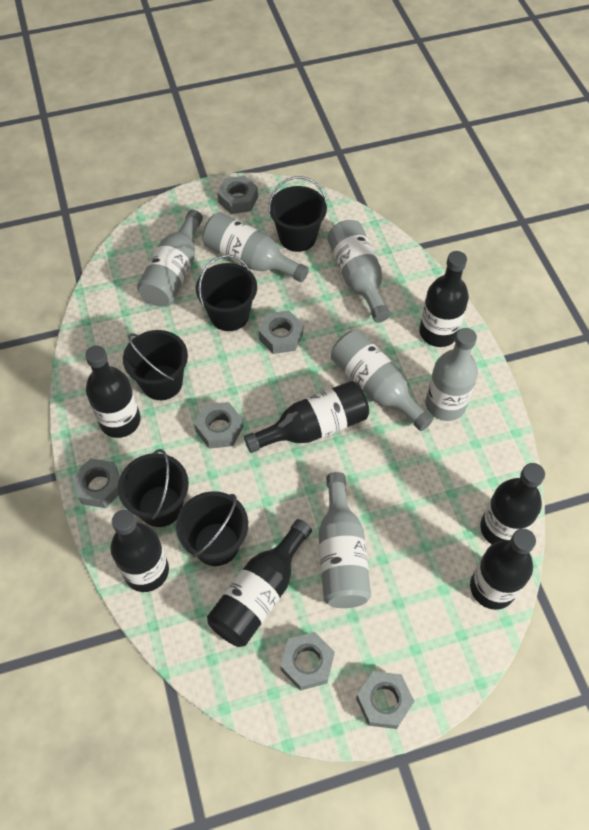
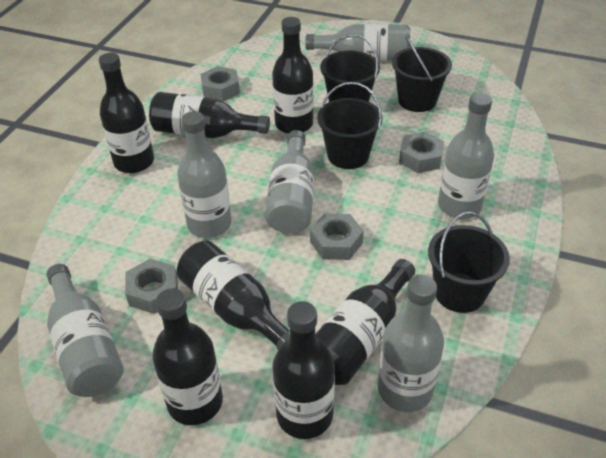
black bucket: 5 -> 4
grey nut: 6 -> 4

